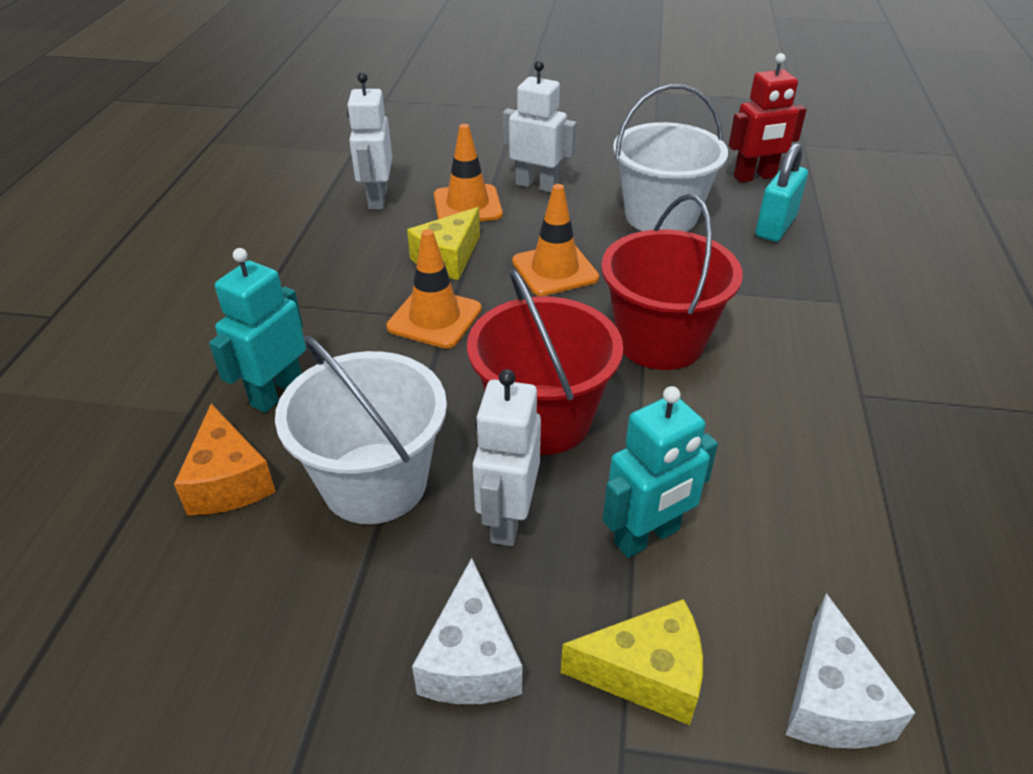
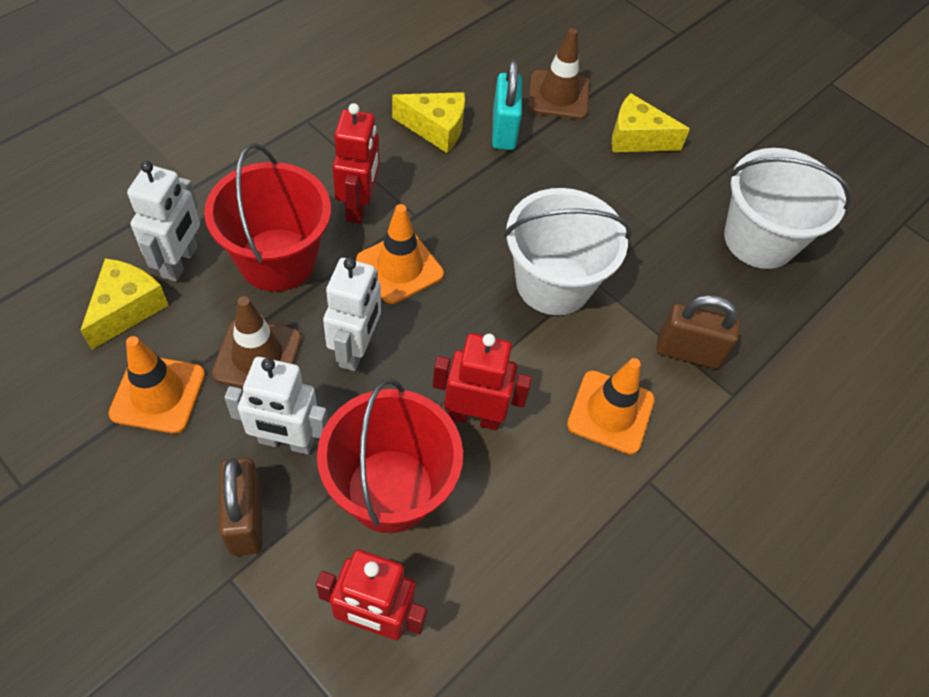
brown padlock: 0 -> 2
brown traffic cone: 0 -> 2
orange cheese: 1 -> 0
red robot: 1 -> 3
turquoise robot: 2 -> 0
white cheese: 2 -> 0
yellow cheese: 2 -> 3

